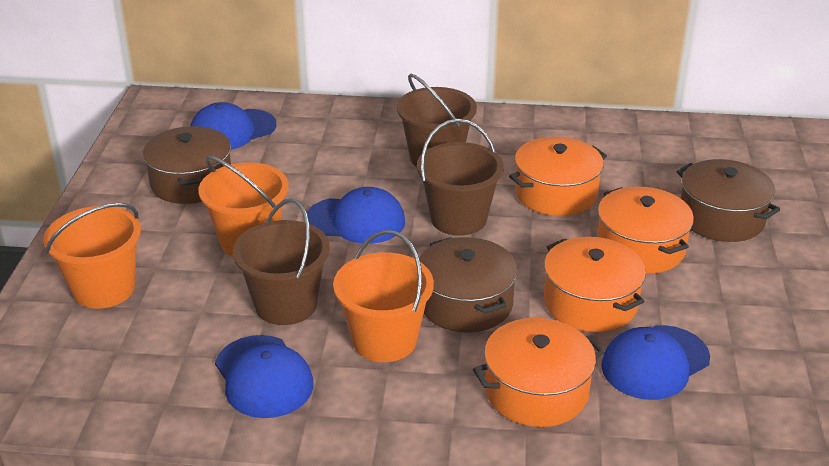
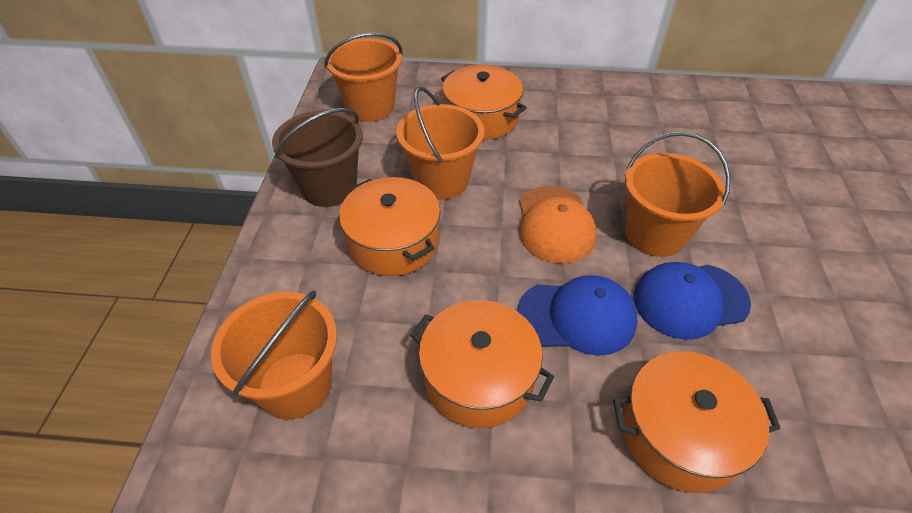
blue cap: 4 -> 2
brown bucket: 3 -> 1
brown pot: 3 -> 0
orange bucket: 3 -> 4
orange cap: 0 -> 1

